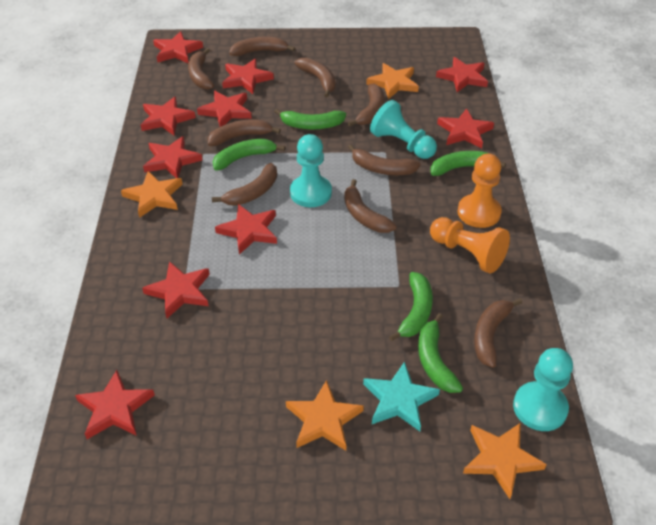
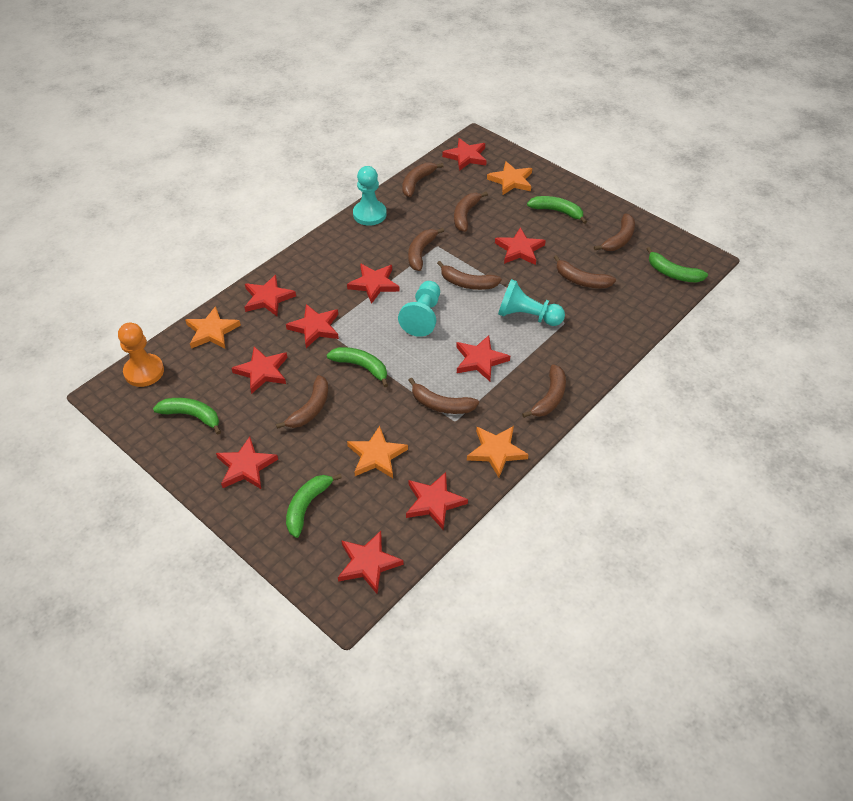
orange pawn: 2 -> 1
turquoise star: 1 -> 0

